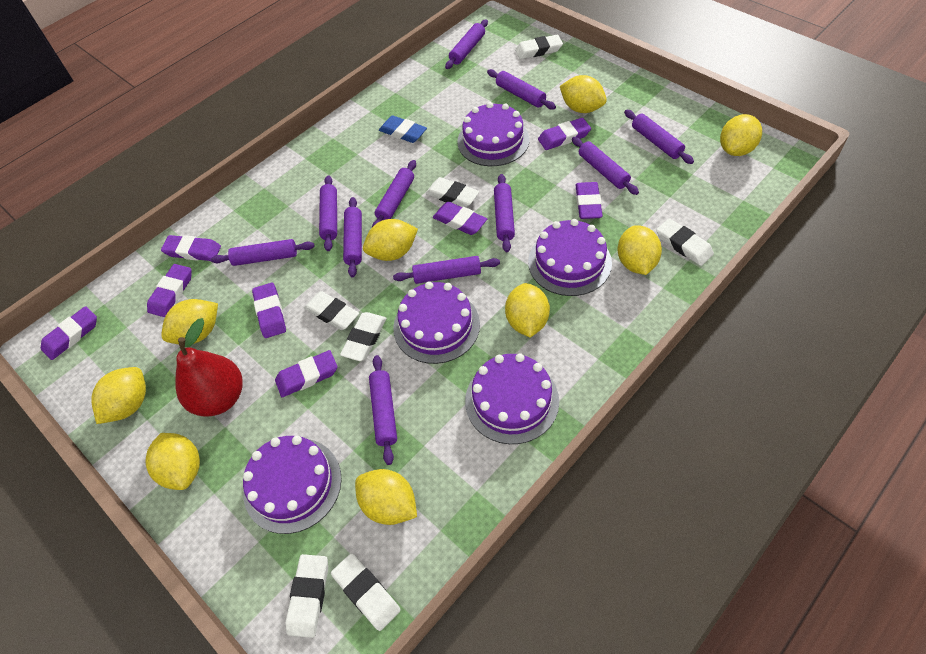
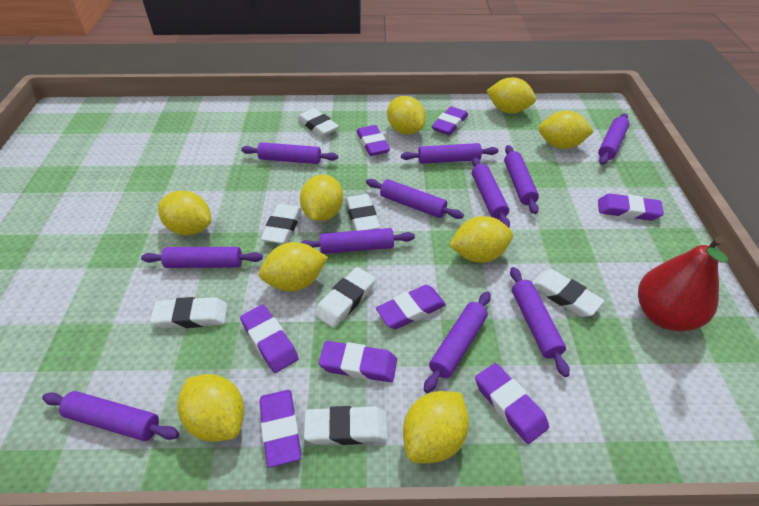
blue eraser: 1 -> 0
purple cake: 5 -> 0

